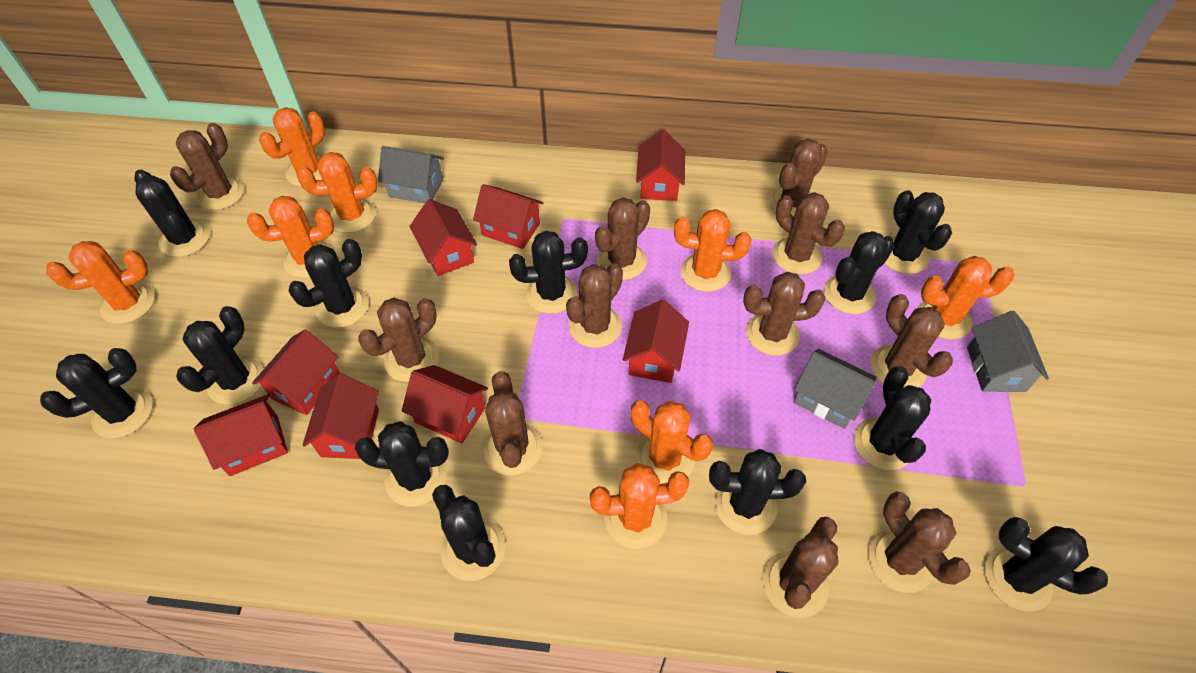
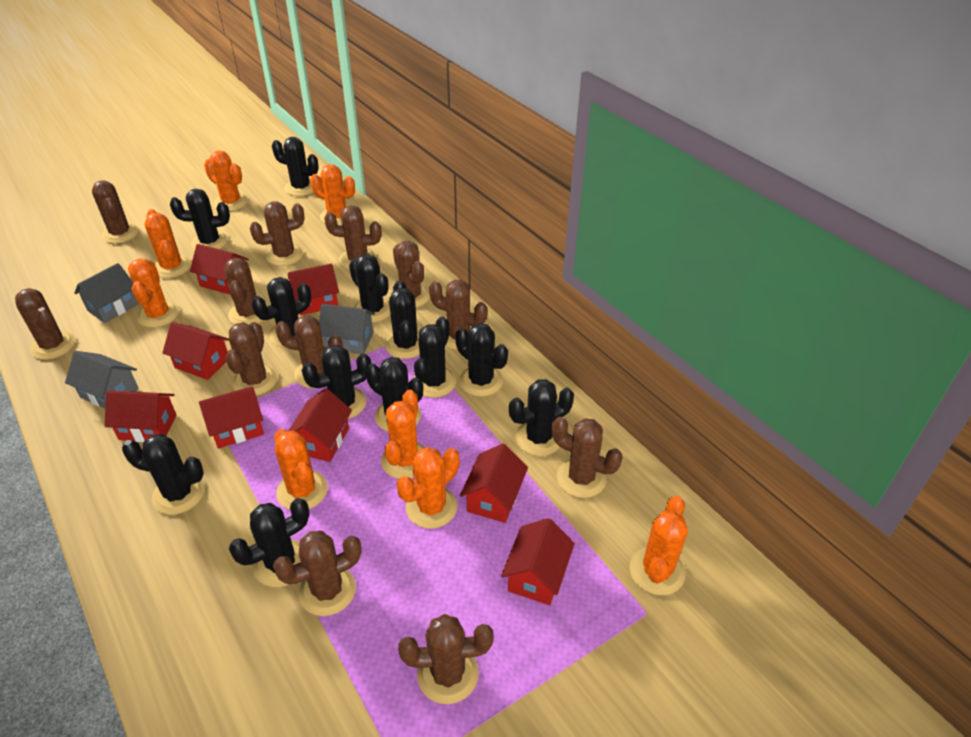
brown cactus: 11 -> 12

